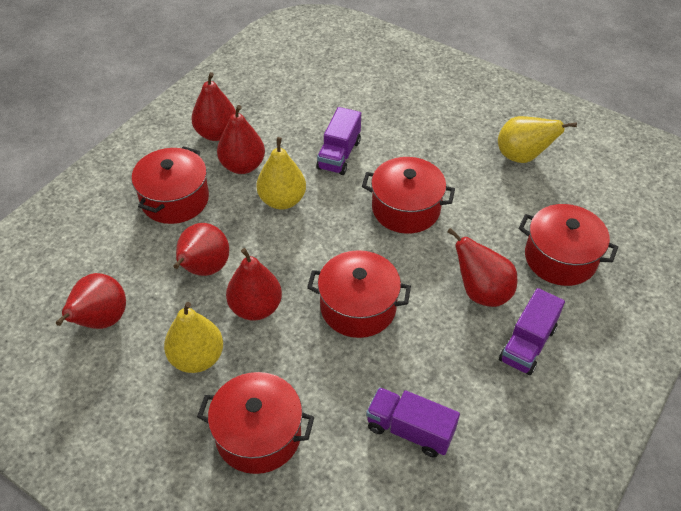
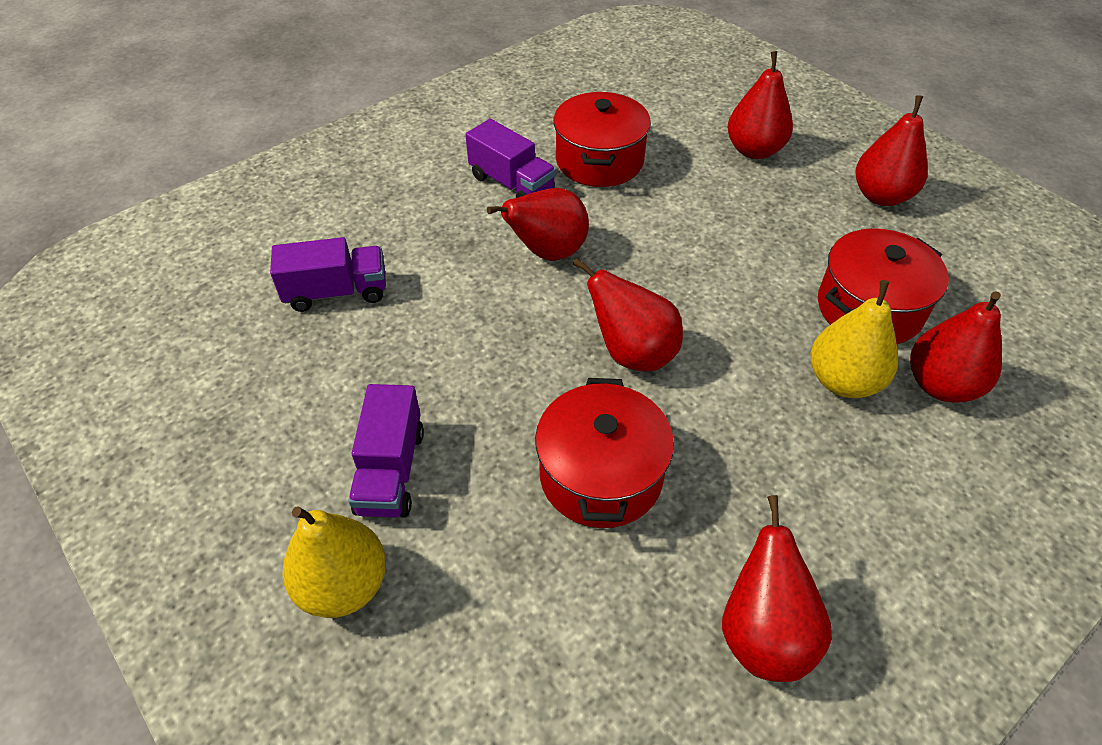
red pot: 5 -> 3
yellow pear: 3 -> 2

